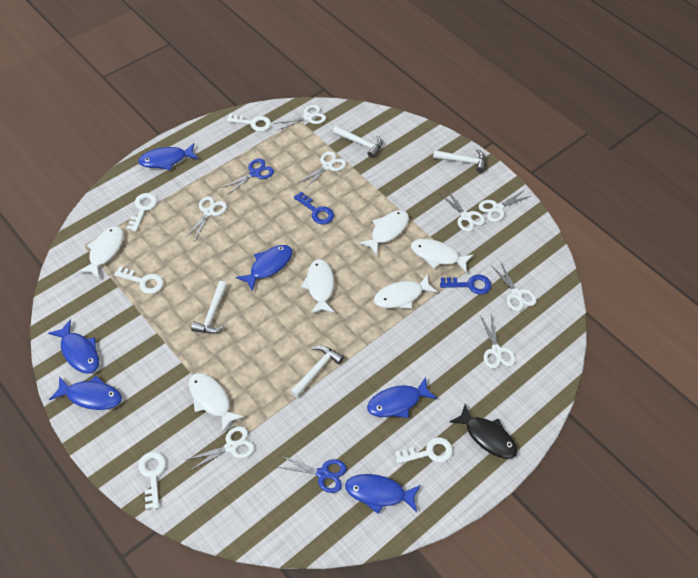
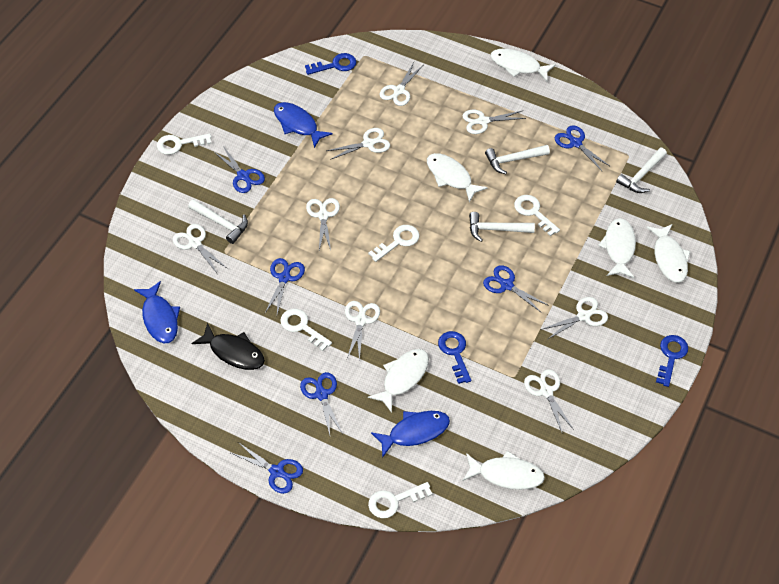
blue fish: 6 -> 3
blue key: 2 -> 3
blue scissors: 2 -> 6

